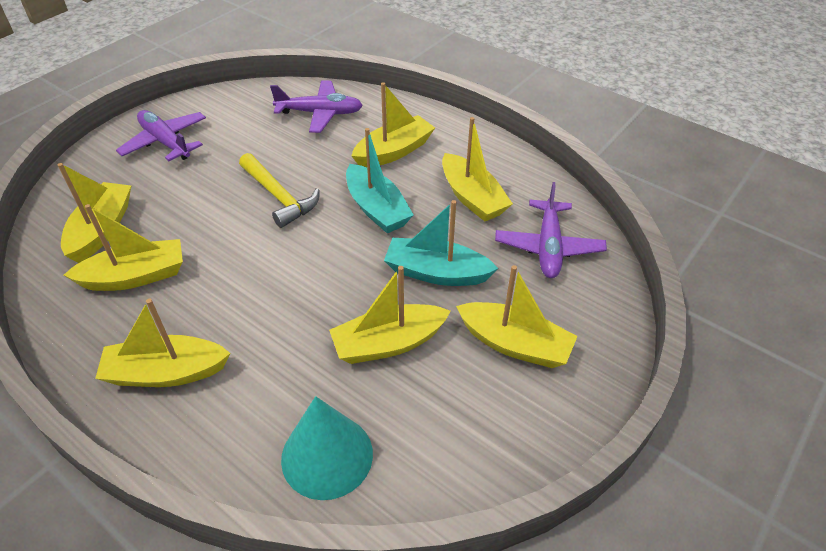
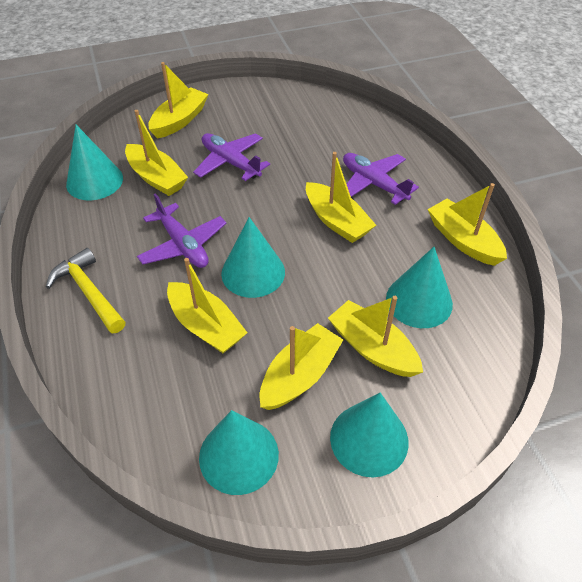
turquoise boat: 2 -> 0
turquoise cone: 1 -> 5

